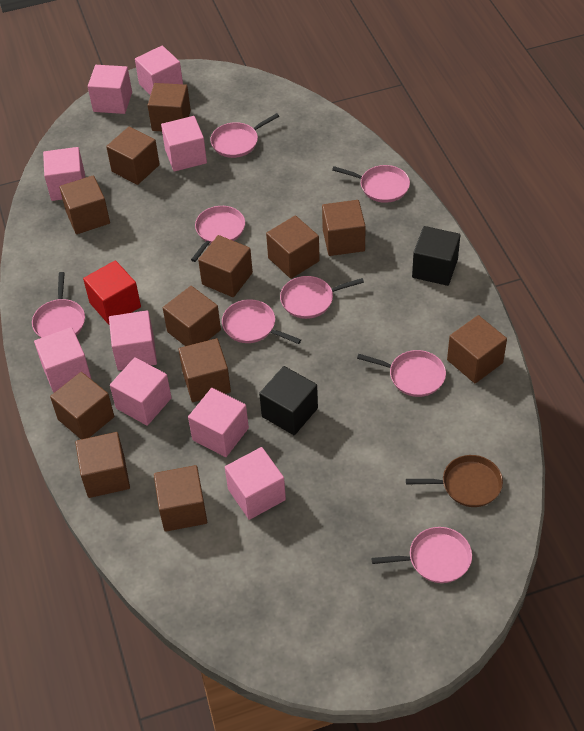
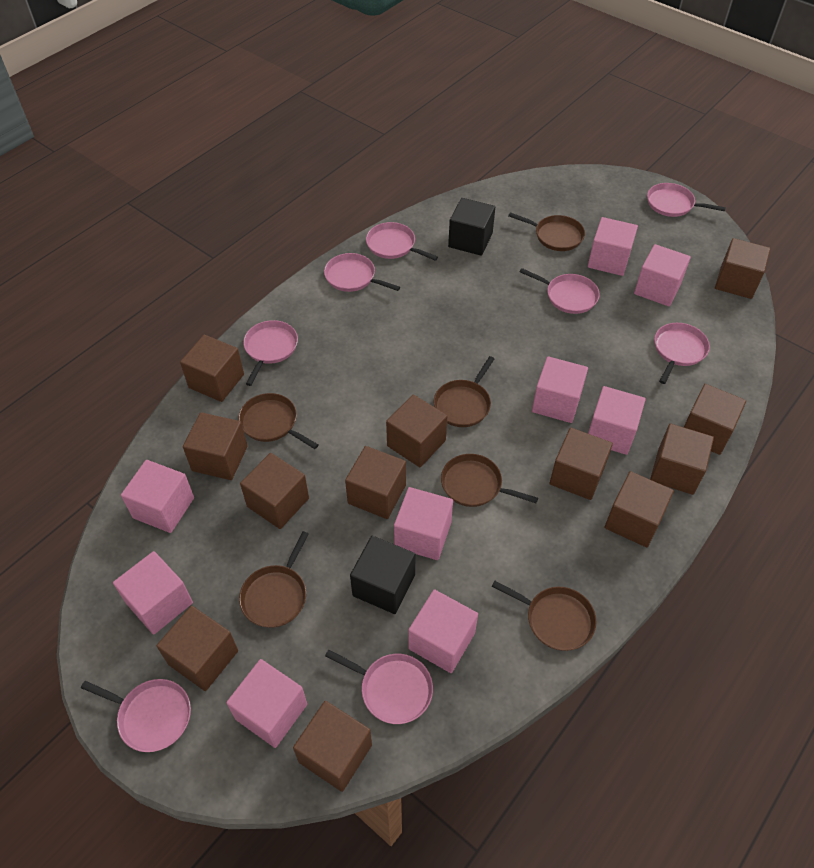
brown pan: 1 -> 6
red cube: 1 -> 0

